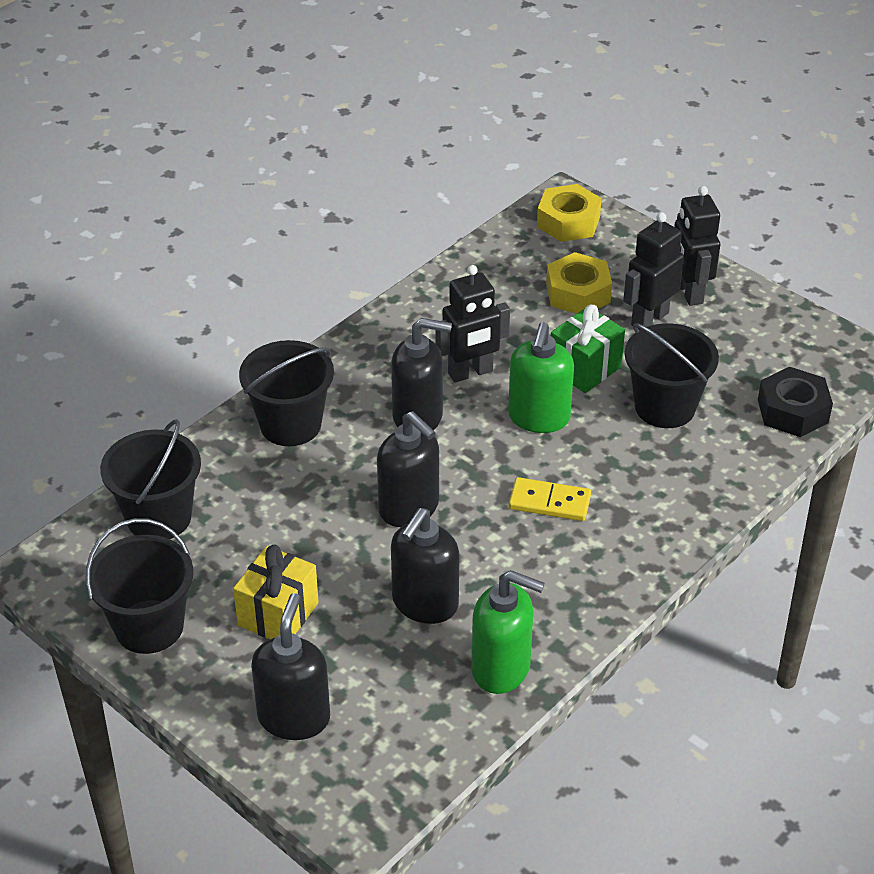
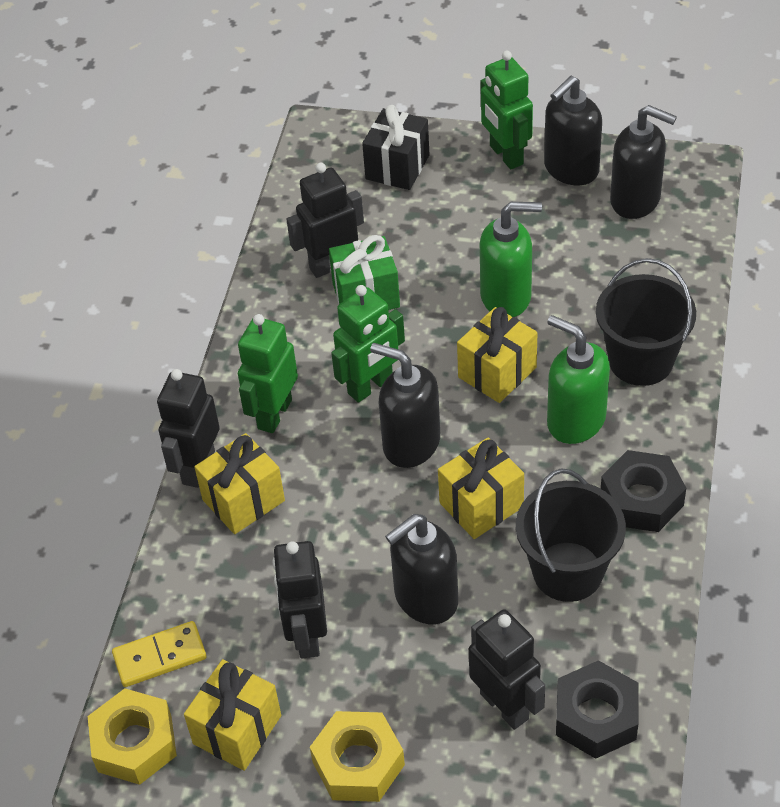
black bucket: 4 -> 2
black gift: 0 -> 1
black nut: 1 -> 2
black robot: 3 -> 4
green robot: 0 -> 3
yellow gift: 1 -> 4

